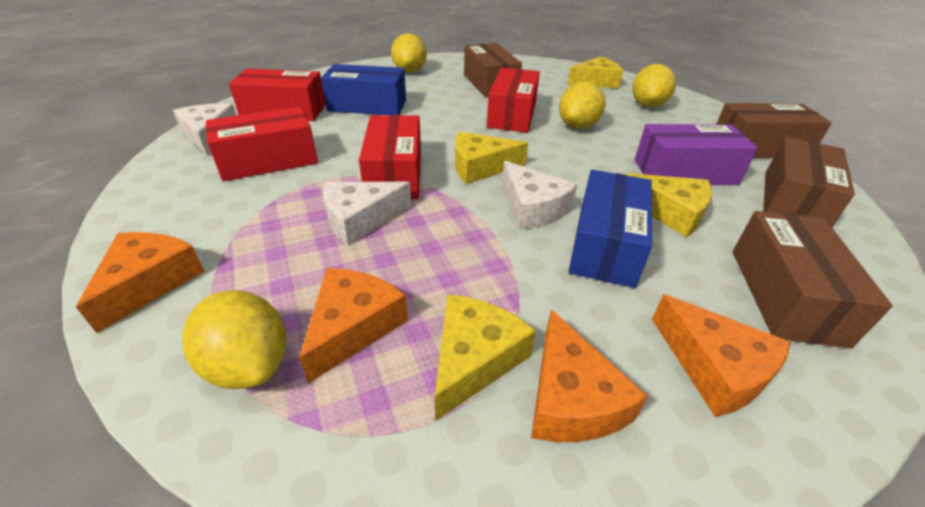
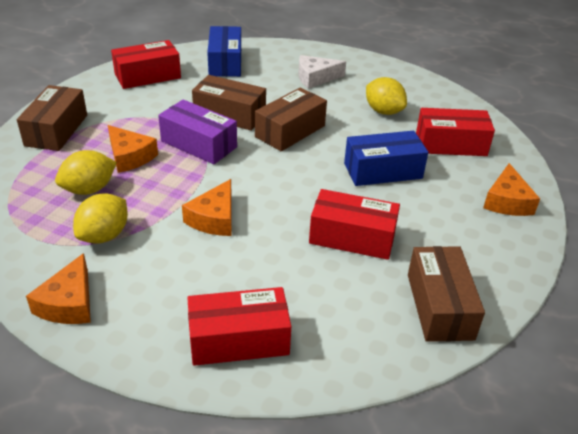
white cheese: 3 -> 1
yellow cheese: 4 -> 0
yellow lemon: 4 -> 3

